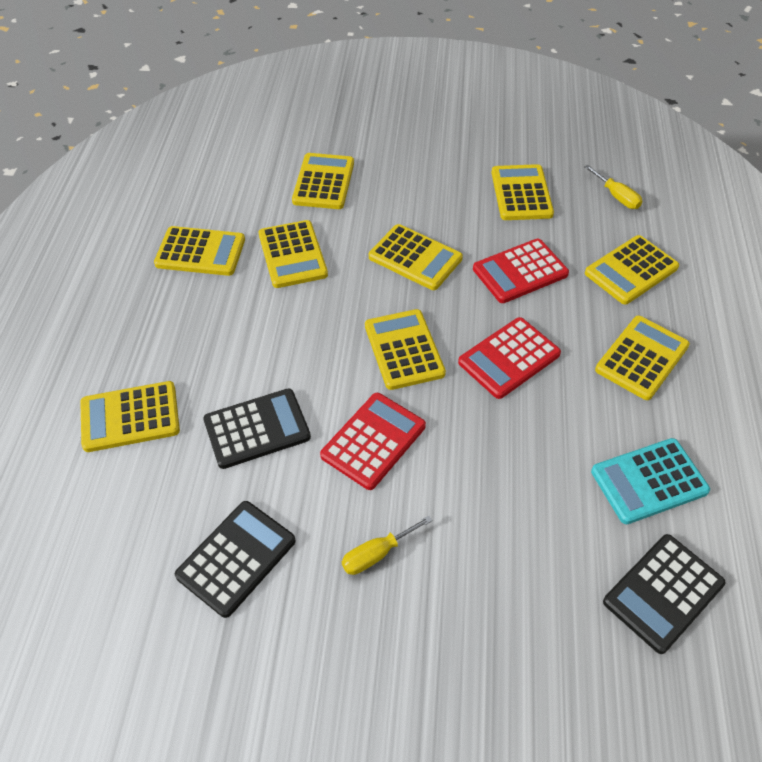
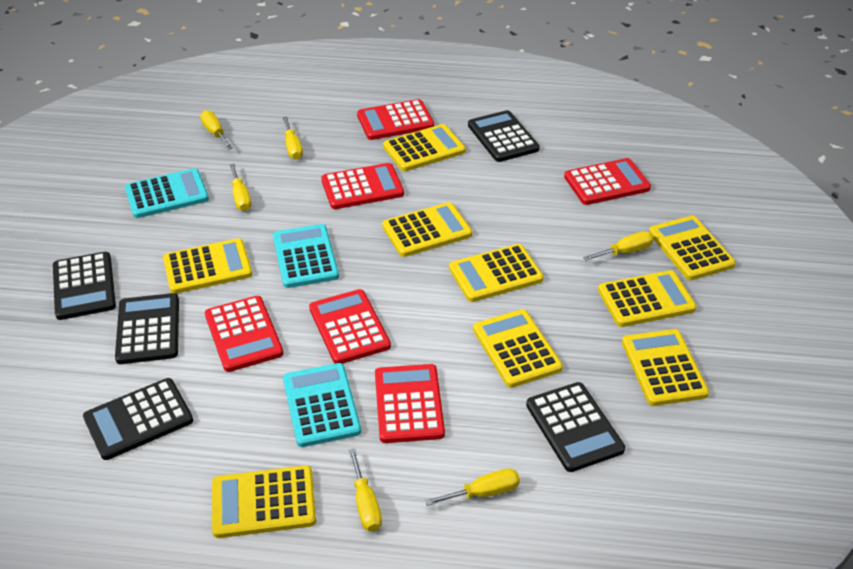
black calculator: 3 -> 5
red calculator: 3 -> 6
turquoise calculator: 1 -> 3
yellow screwdriver: 2 -> 6

